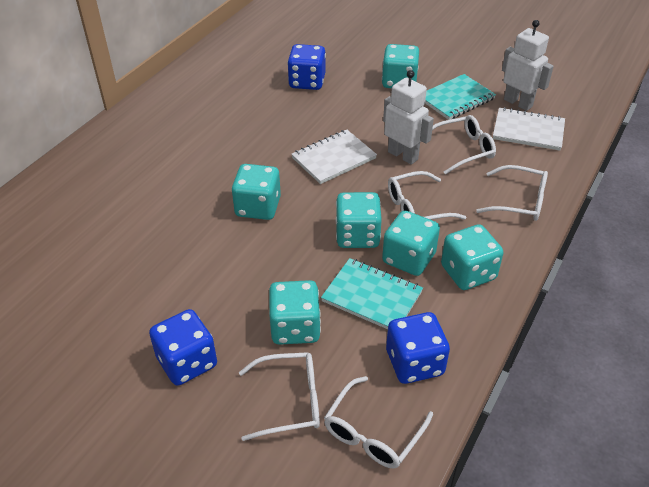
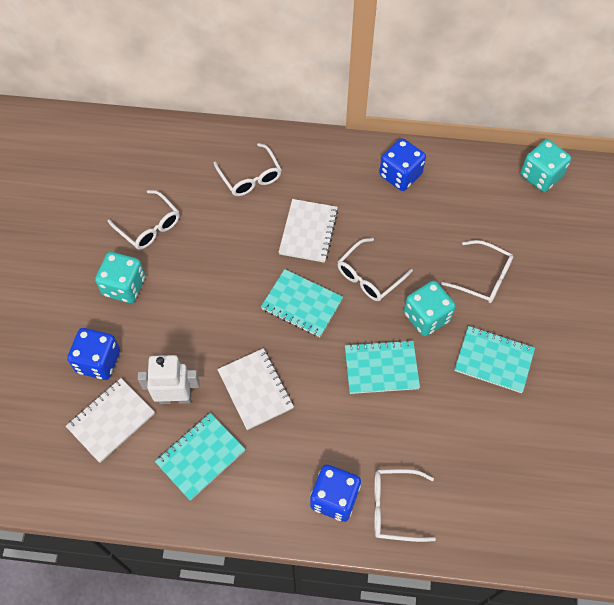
turquoise dice: 6 -> 3
turquoise notebook: 2 -> 4
white notebook: 2 -> 3
white robot: 2 -> 1

